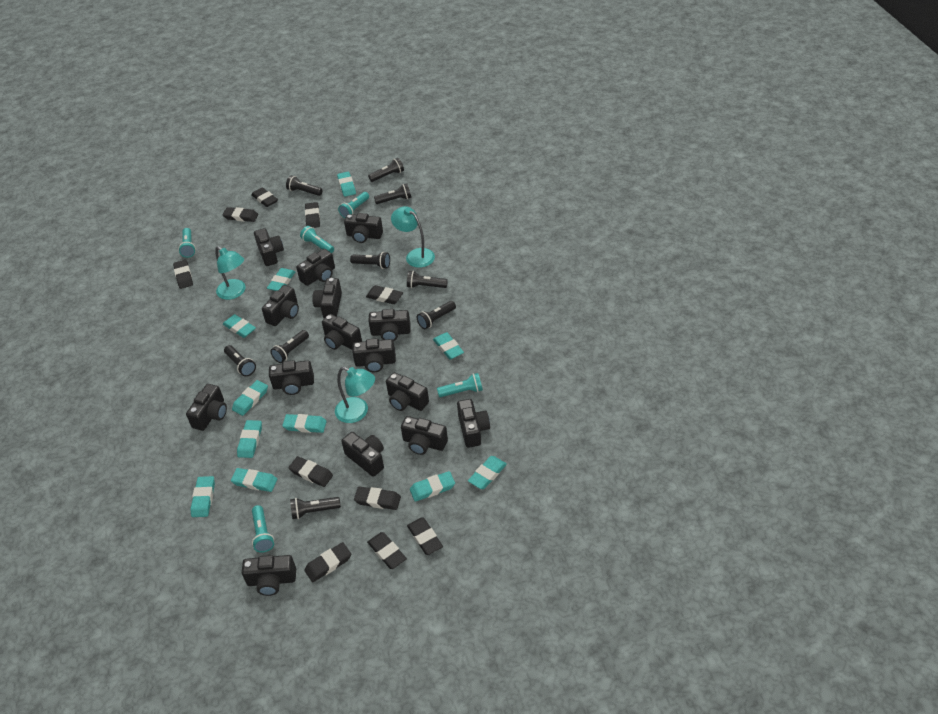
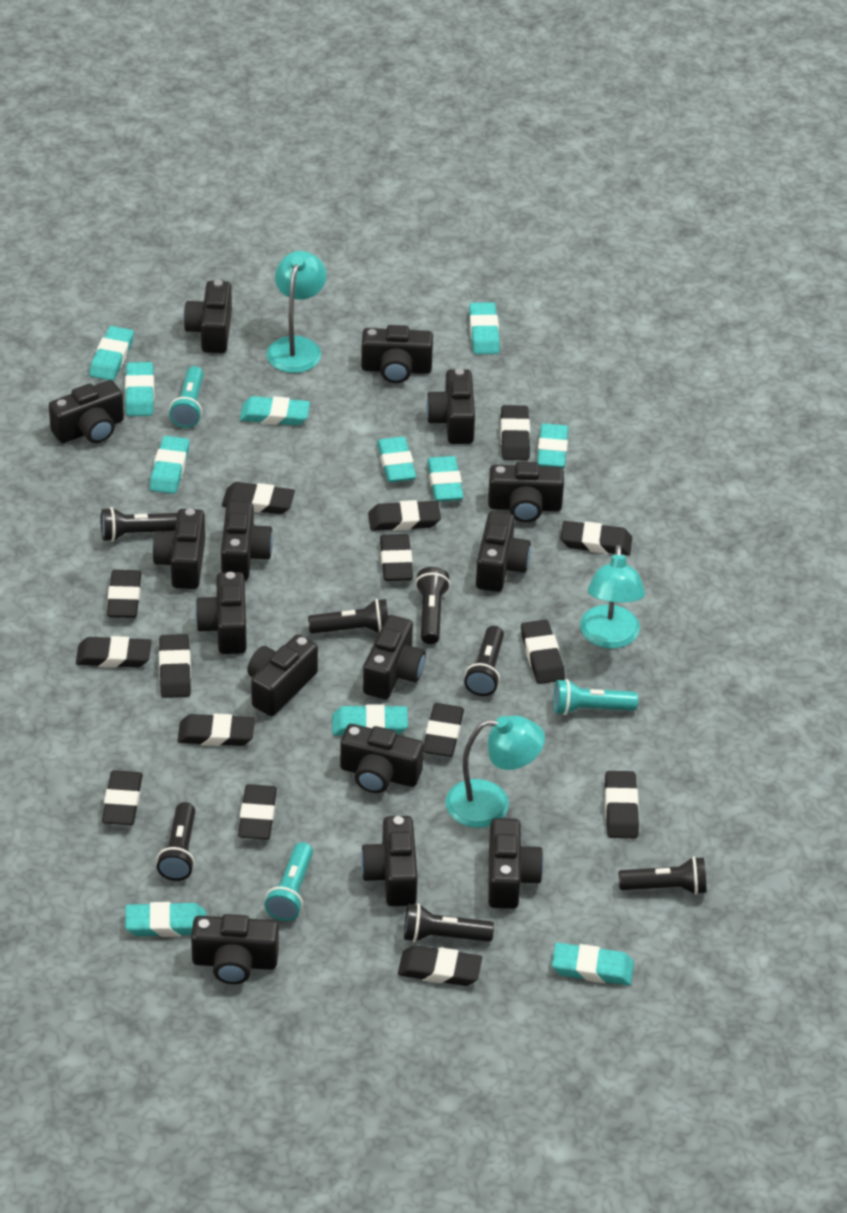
black eraser: 10 -> 15
black flashlight: 9 -> 7
turquoise flashlight: 5 -> 3

